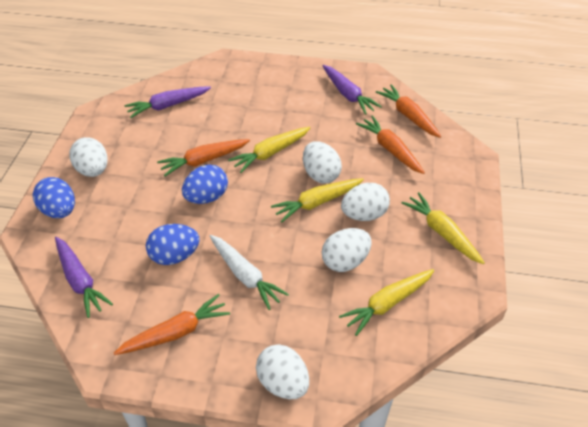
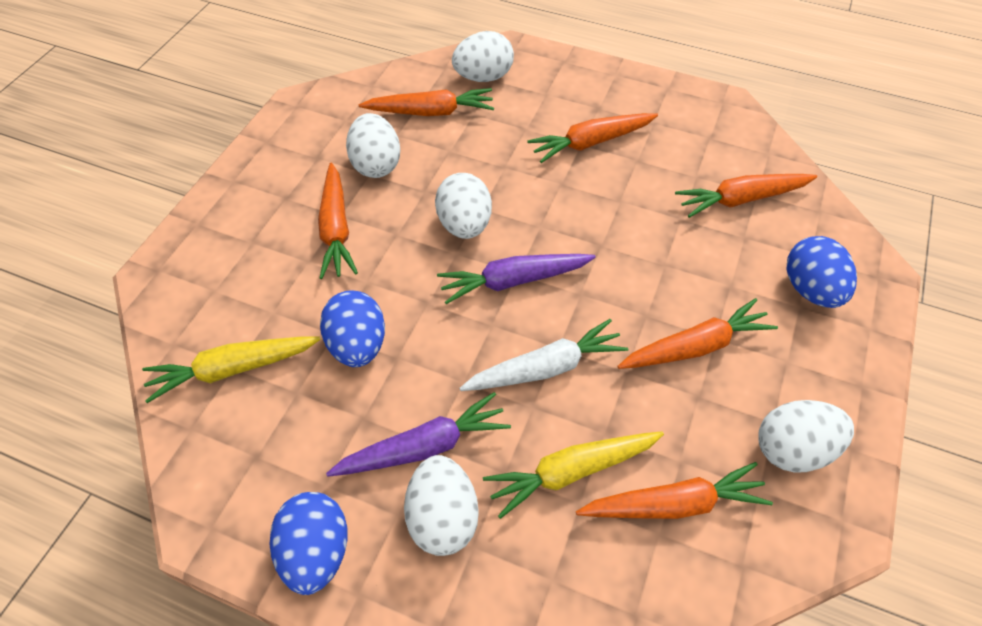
orange carrot: 4 -> 6
purple carrot: 3 -> 2
yellow carrot: 4 -> 2

